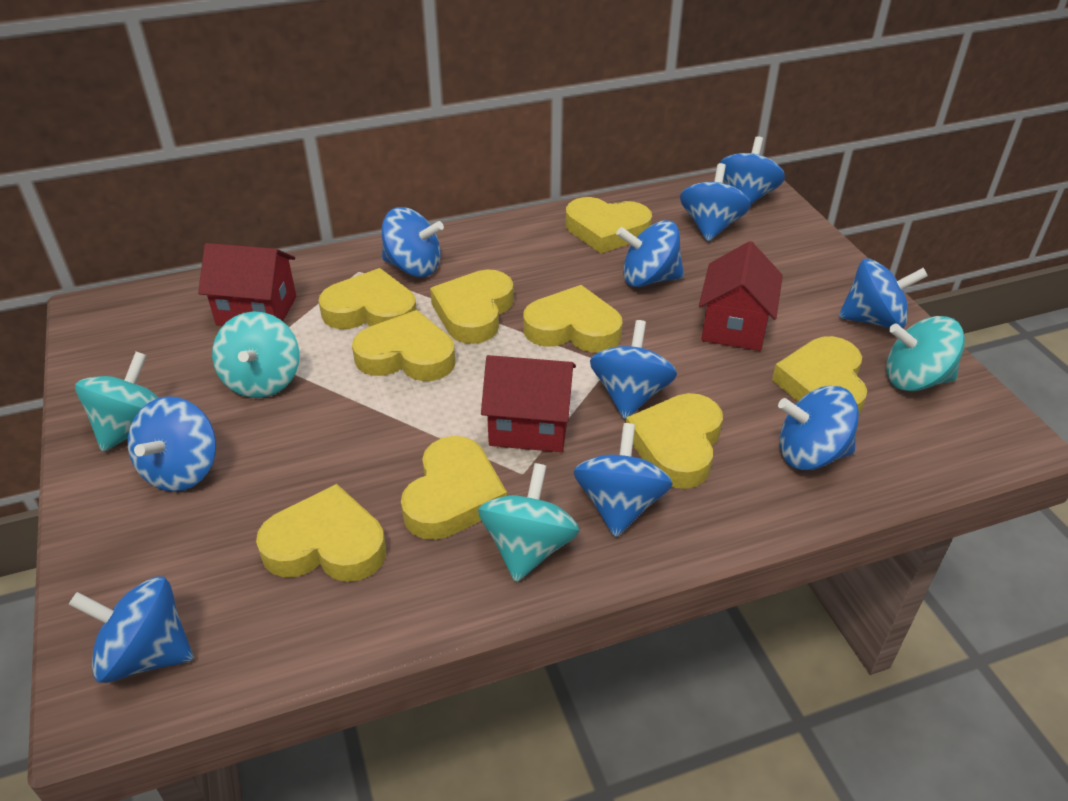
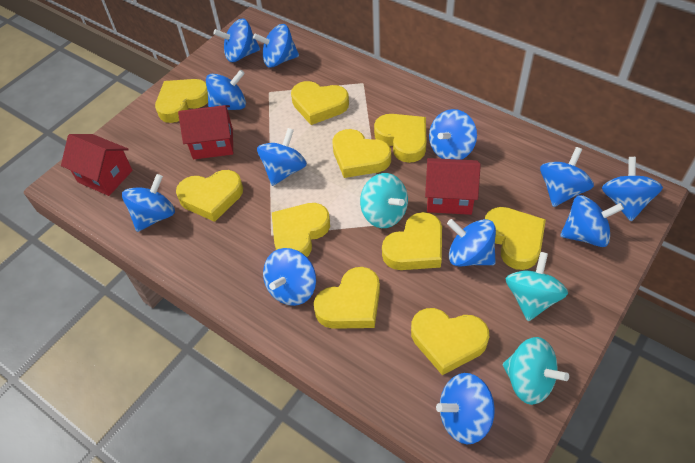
blue spinning top: 10 -> 12
turquoise spinning top: 4 -> 3
yellow heart: 9 -> 10

